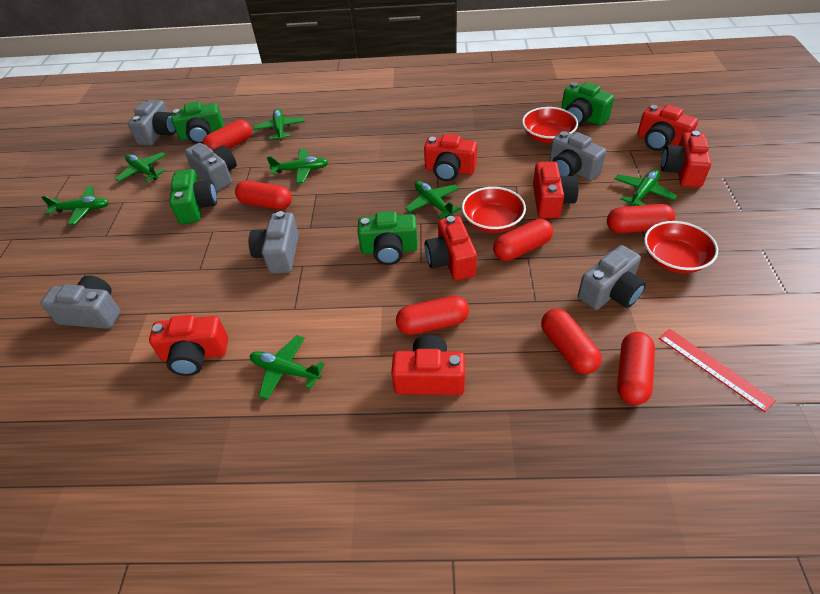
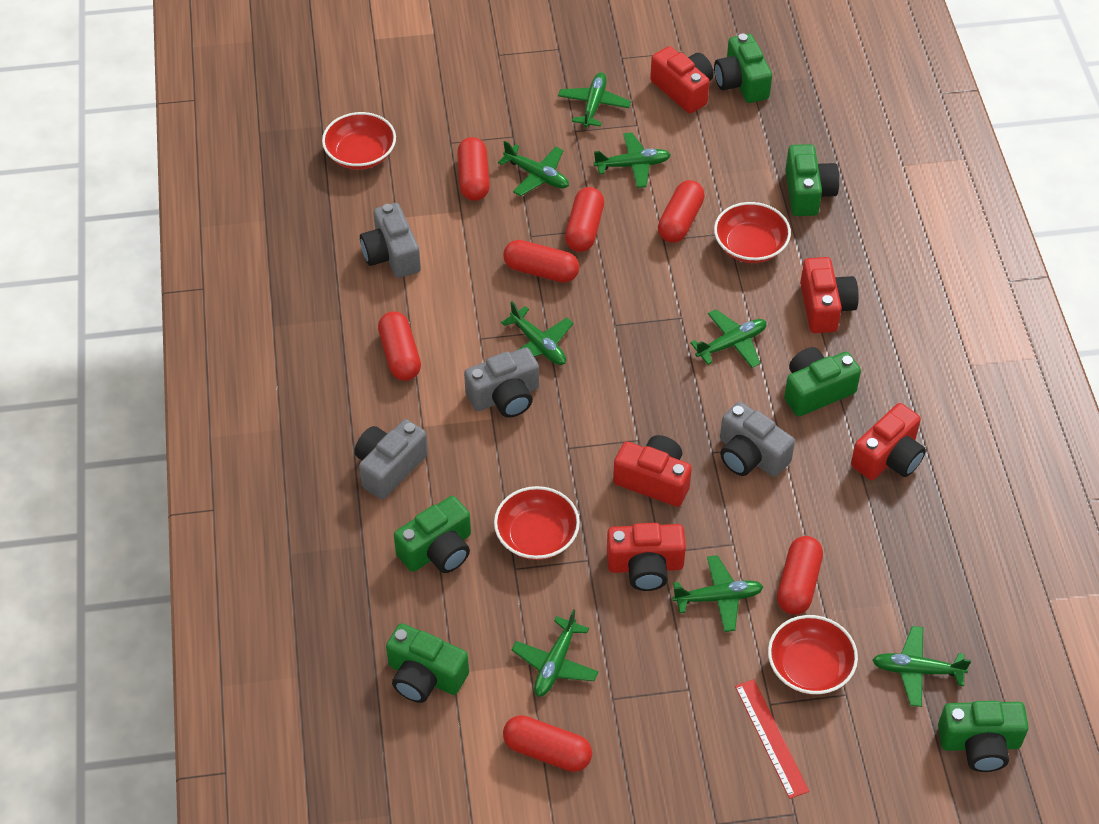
green camera: 4 -> 6
green plane: 7 -> 8
grey camera: 6 -> 4
red bowl: 3 -> 4
red camera: 7 -> 5

